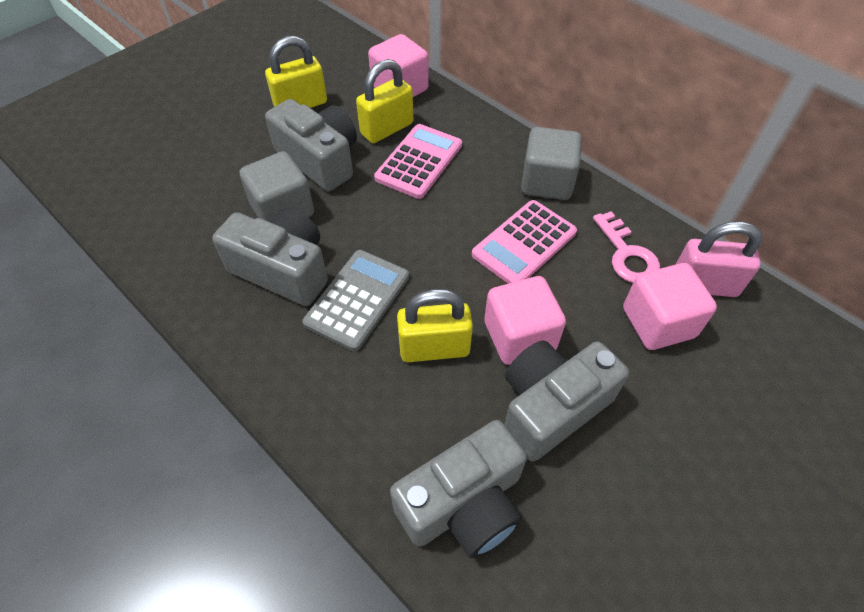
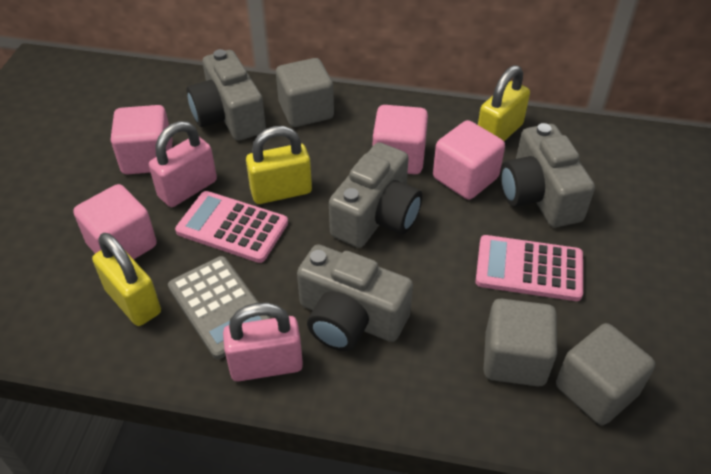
grey cube: 2 -> 3
pink cube: 3 -> 4
pink key: 1 -> 0
pink padlock: 1 -> 2

